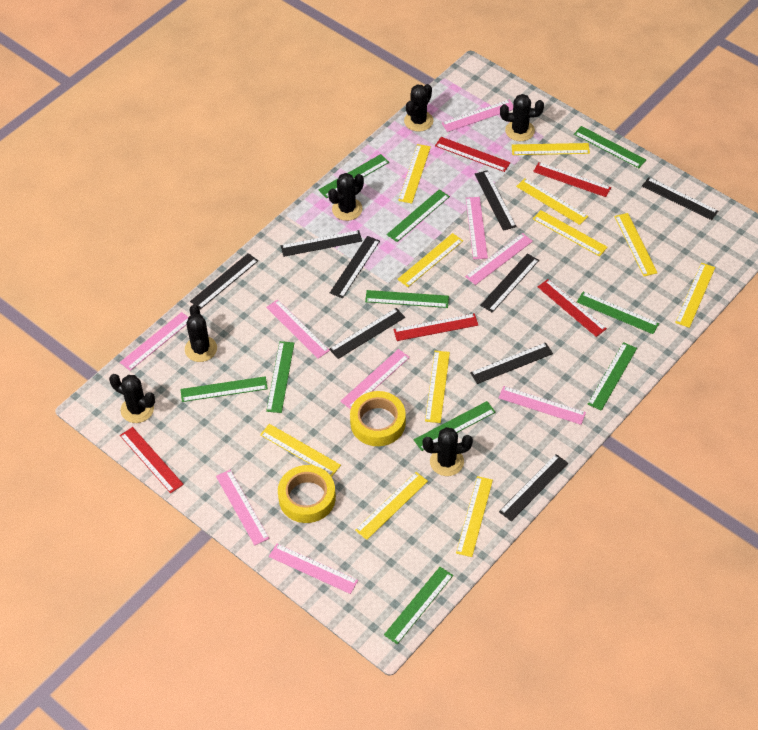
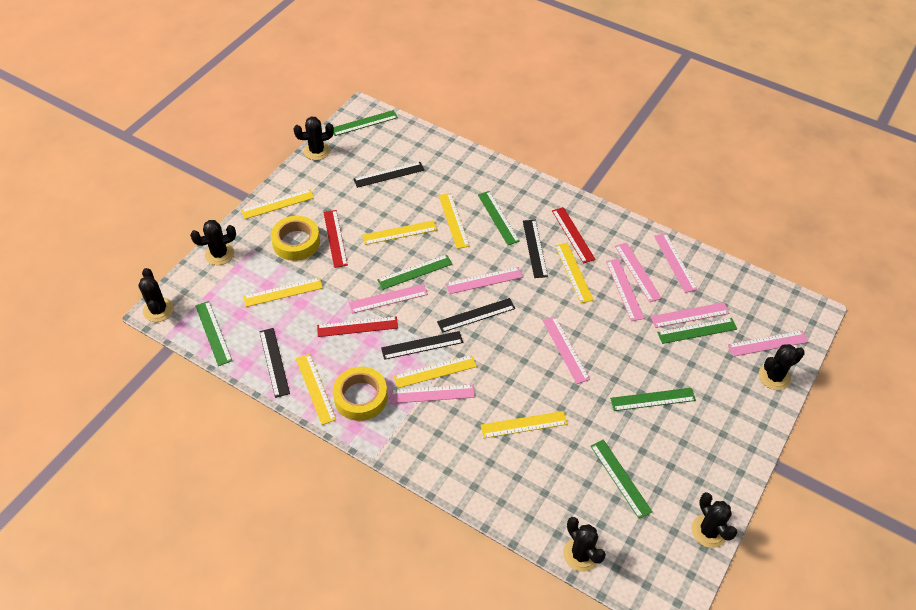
black ruler: 9 -> 5
green ruler: 10 -> 7
red ruler: 5 -> 3
yellow ruler: 11 -> 8

